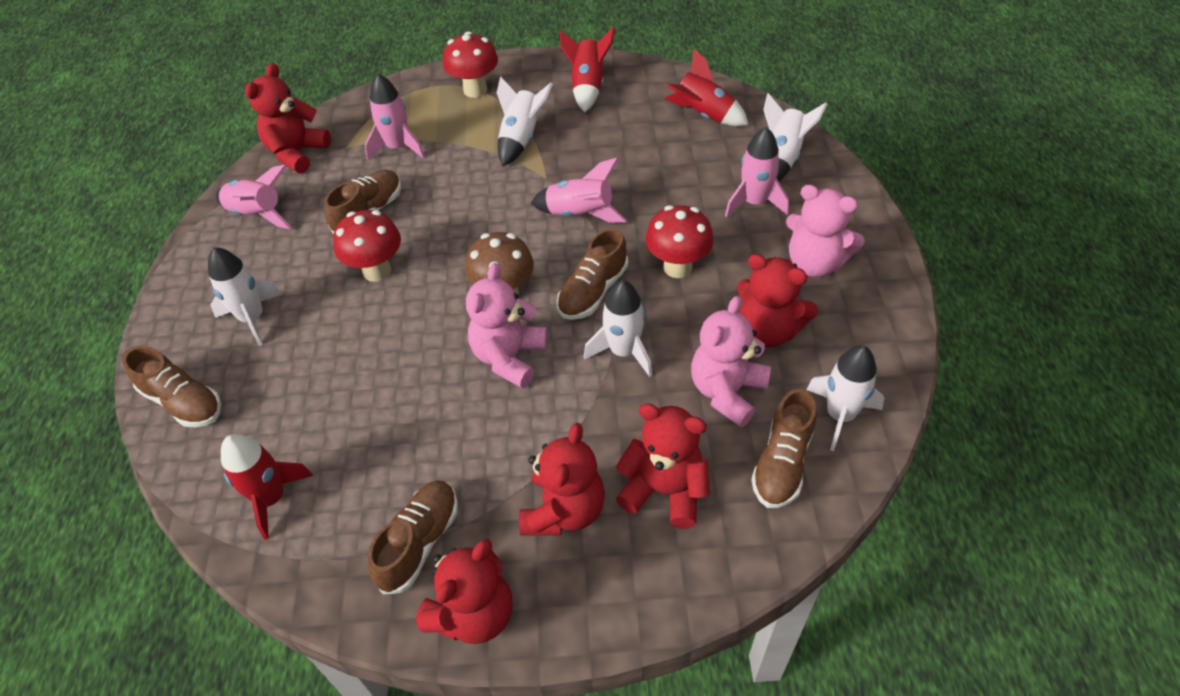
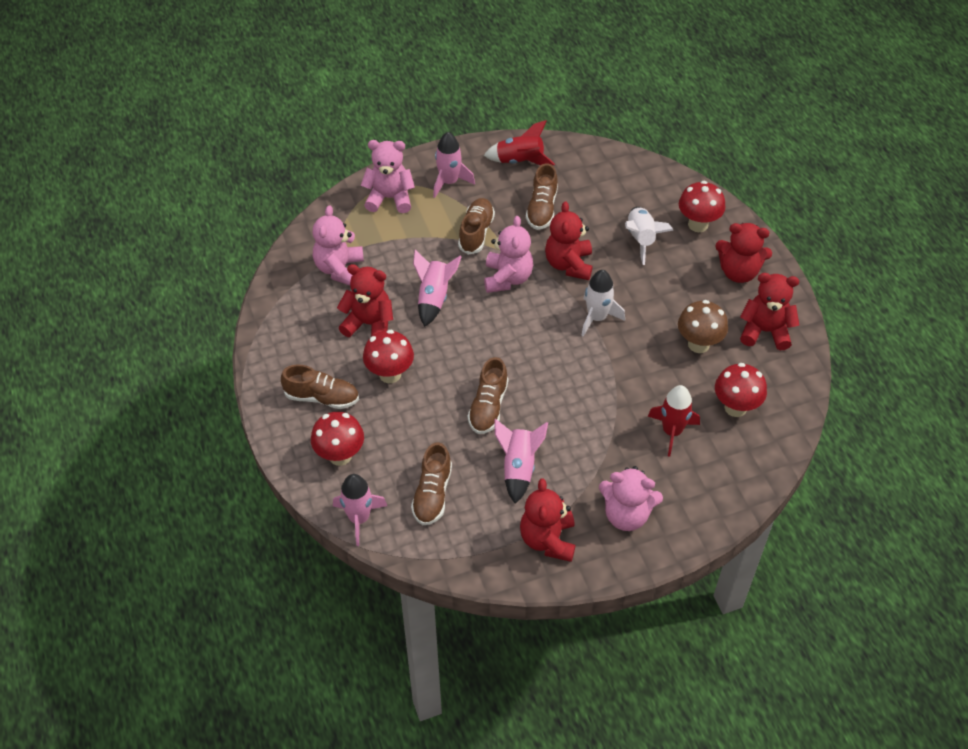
pink teddy bear: 3 -> 4
red mushroom: 3 -> 4
red rocket: 3 -> 2
white rocket: 5 -> 2

